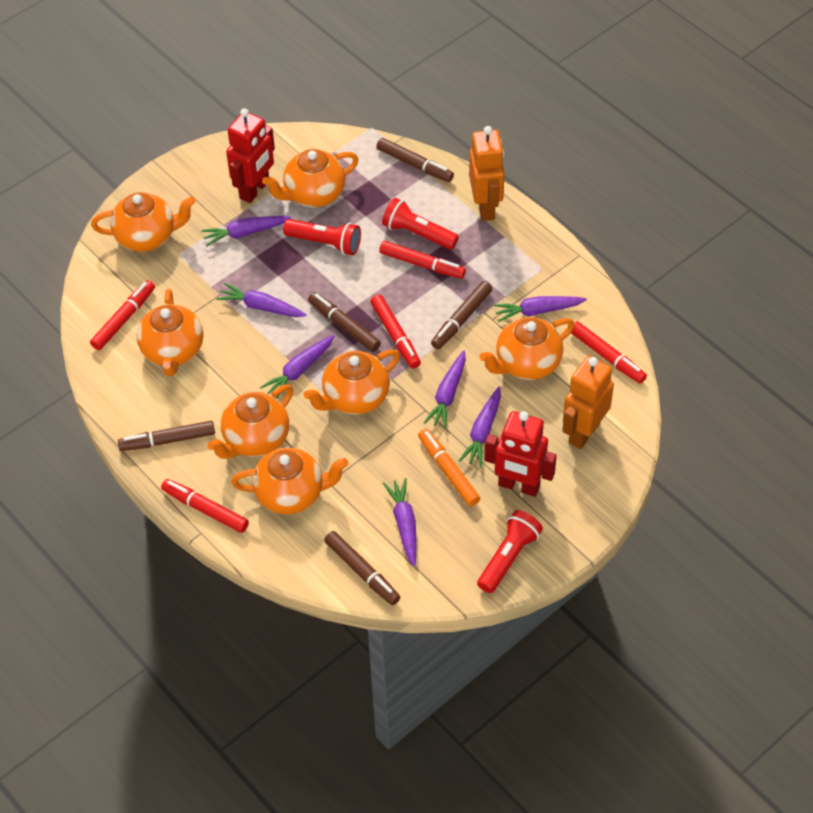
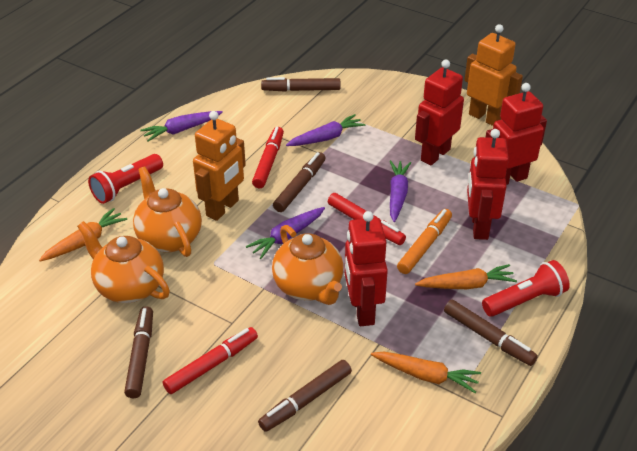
orange carrot: 0 -> 3
orange teapot: 7 -> 3
purple carrot: 7 -> 4
red flashlight: 3 -> 2
red marker: 5 -> 3
red robot: 2 -> 4

